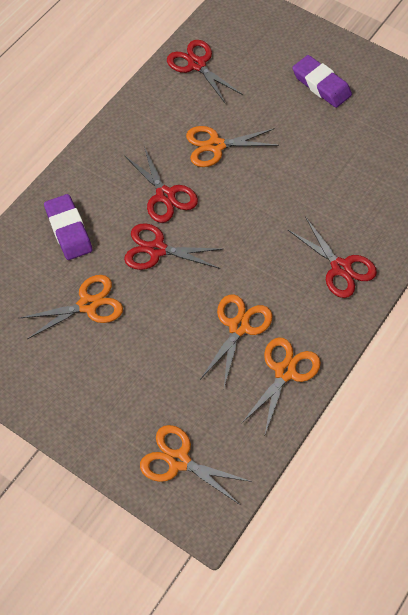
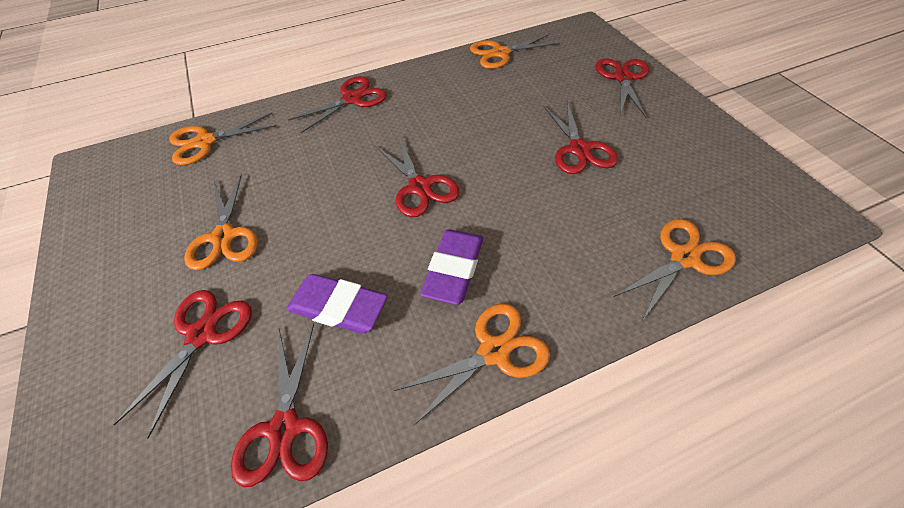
red scissors: 4 -> 6

